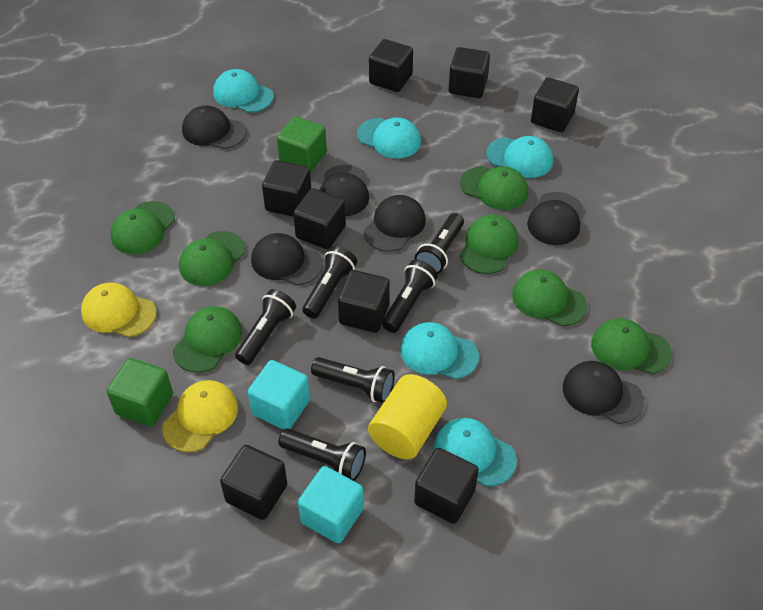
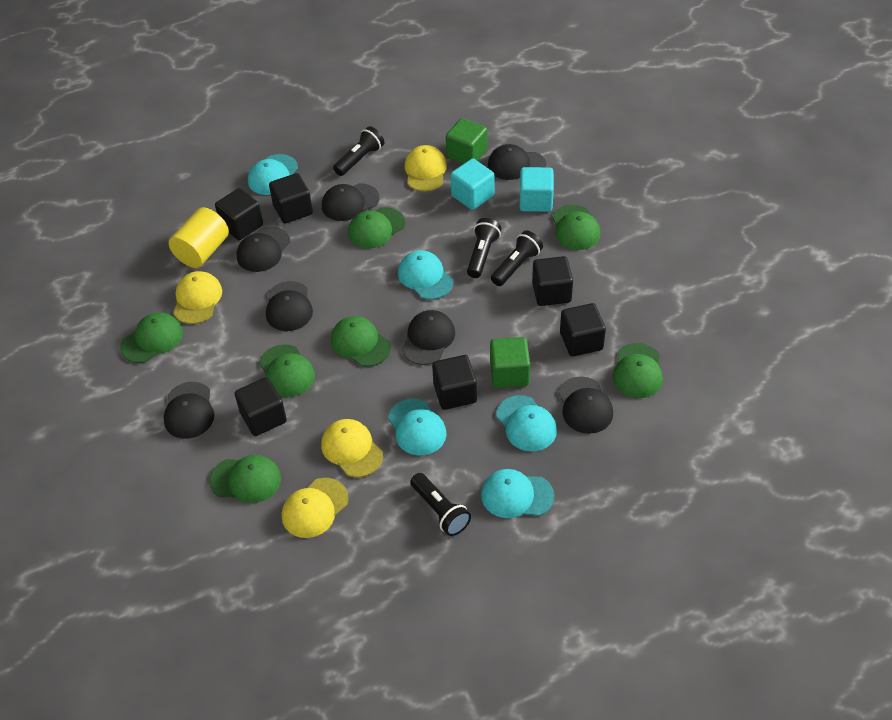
black cap: 6 -> 7
black cube: 8 -> 6
black flashlight: 6 -> 4
yellow cap: 2 -> 4

